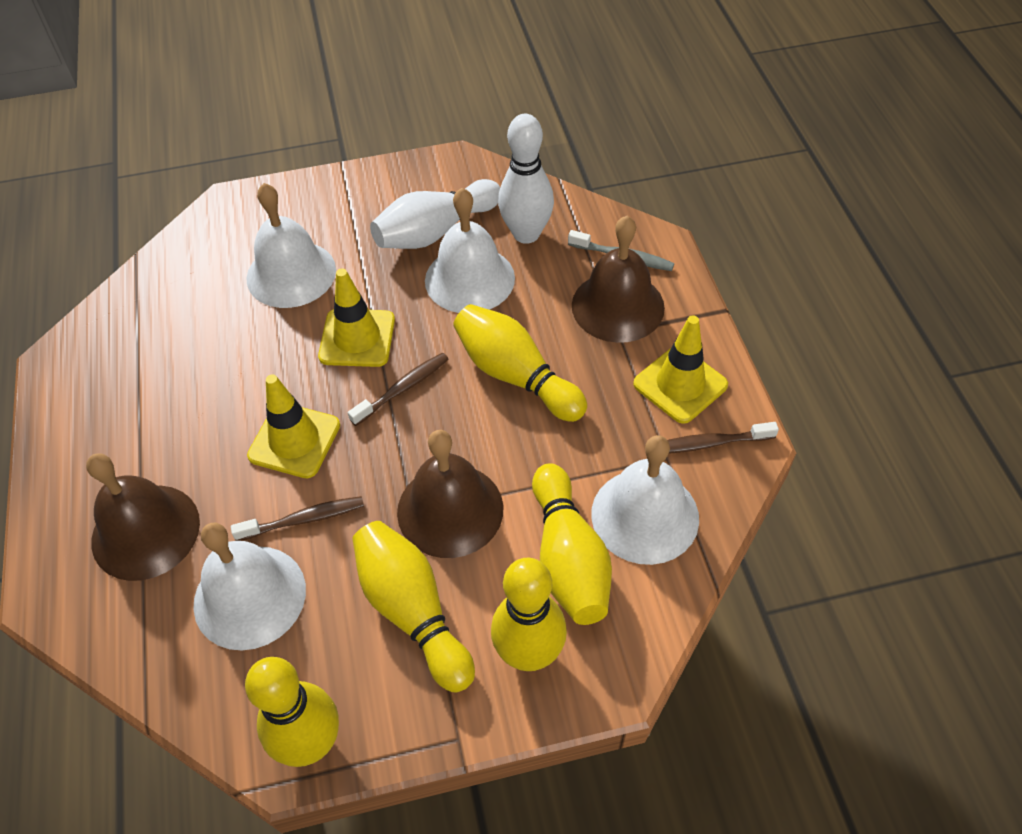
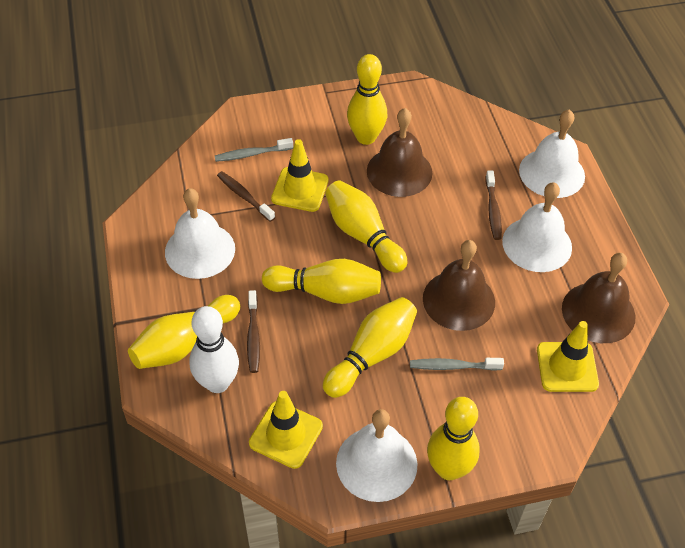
grey toothbrush: 1 -> 2
white bowling pin: 2 -> 1
yellow bowling pin: 5 -> 6

